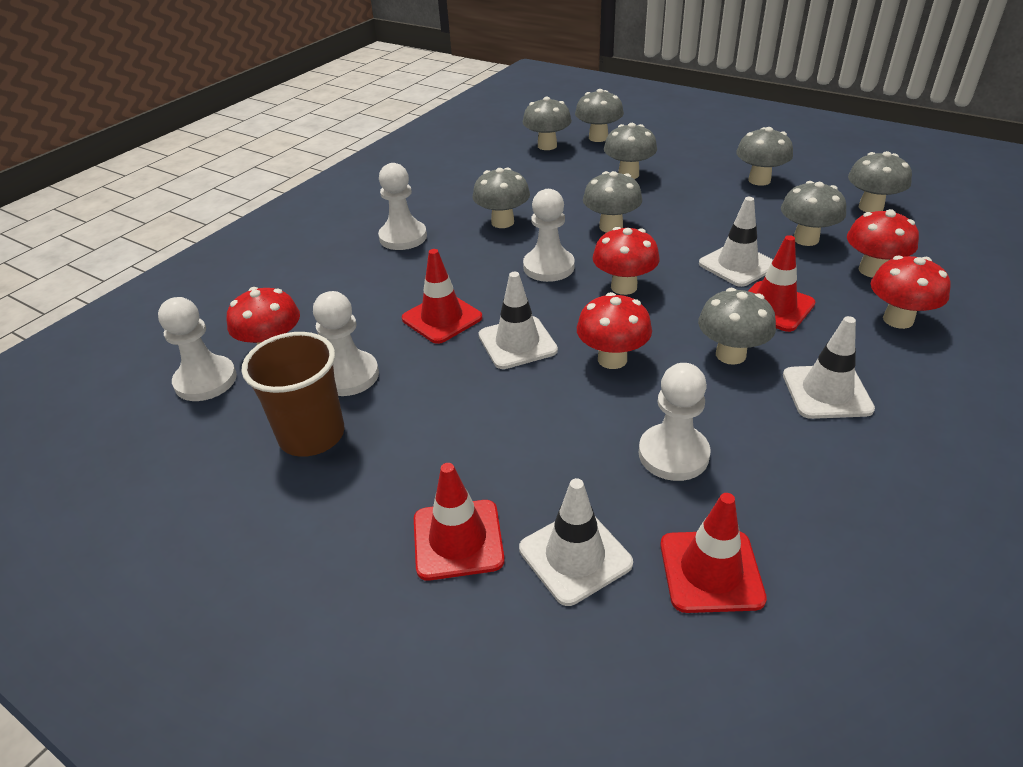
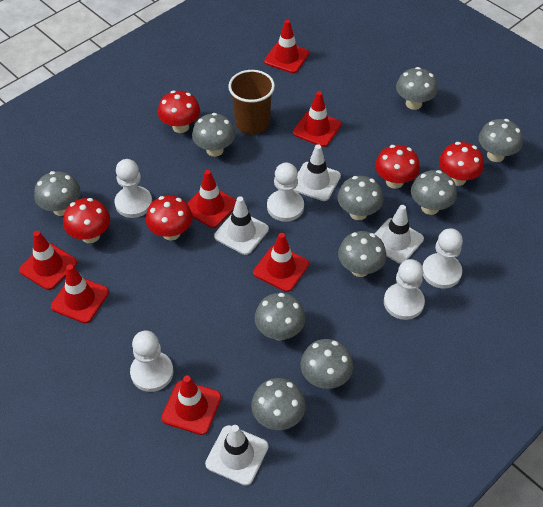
grey mushroom: 9 -> 10
red traffic cone: 4 -> 7

